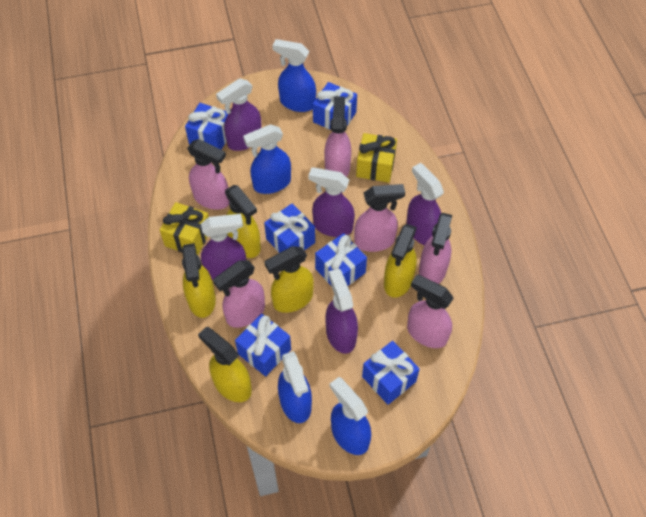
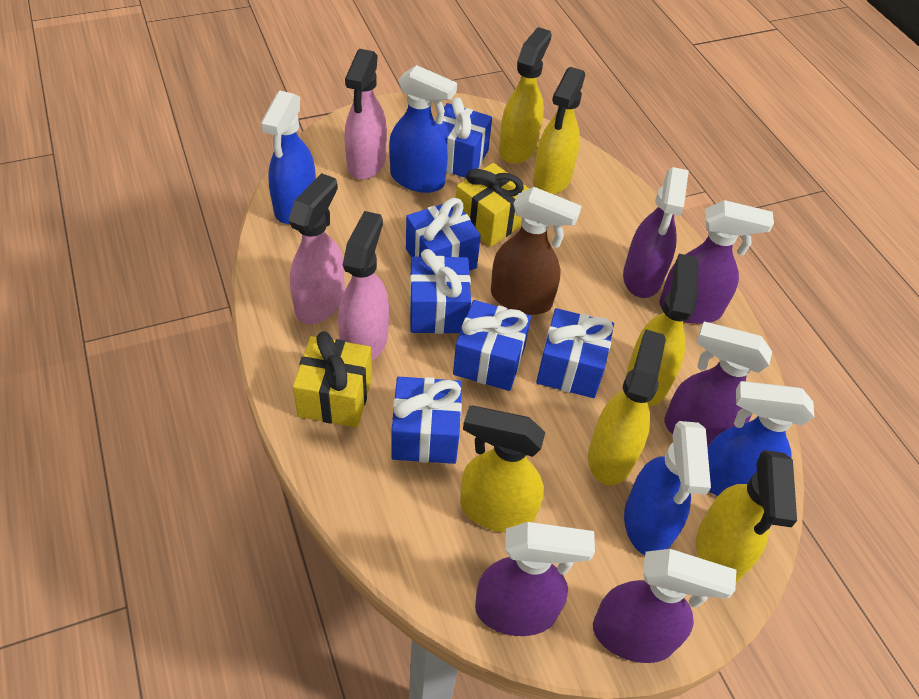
brown spray bottle: 0 -> 1
pink spray bottle: 6 -> 3
yellow spray bottle: 5 -> 6

